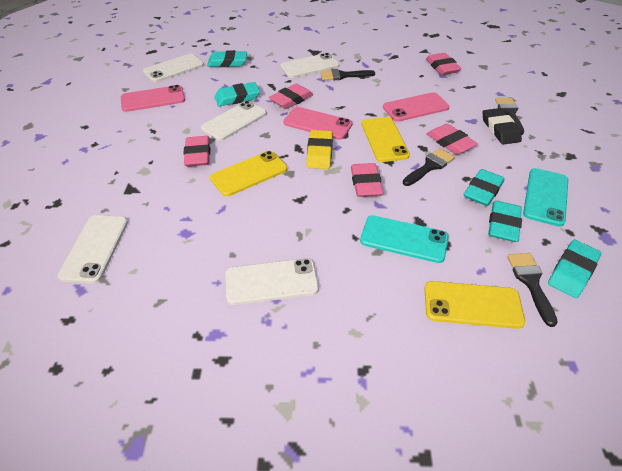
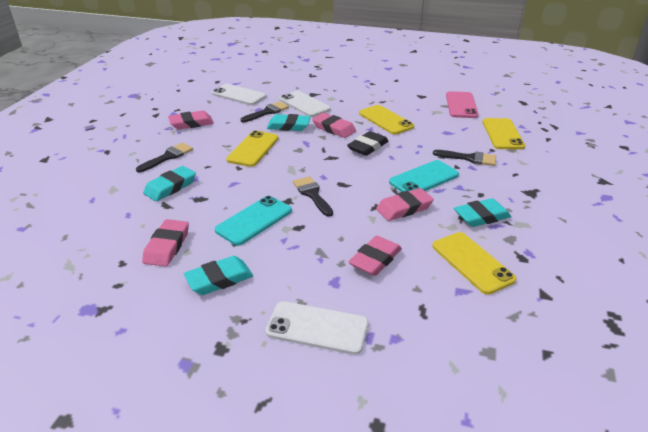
pink phone: 3 -> 1
turquoise eraser: 5 -> 4
white phone: 5 -> 3
yellow eraser: 1 -> 0
yellow phone: 3 -> 4

